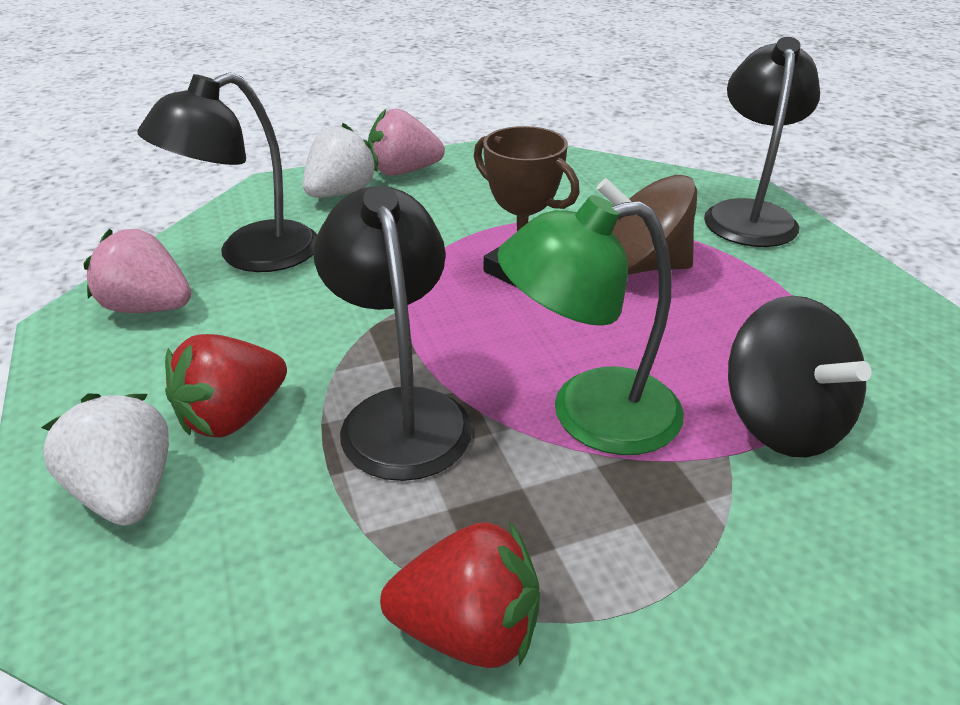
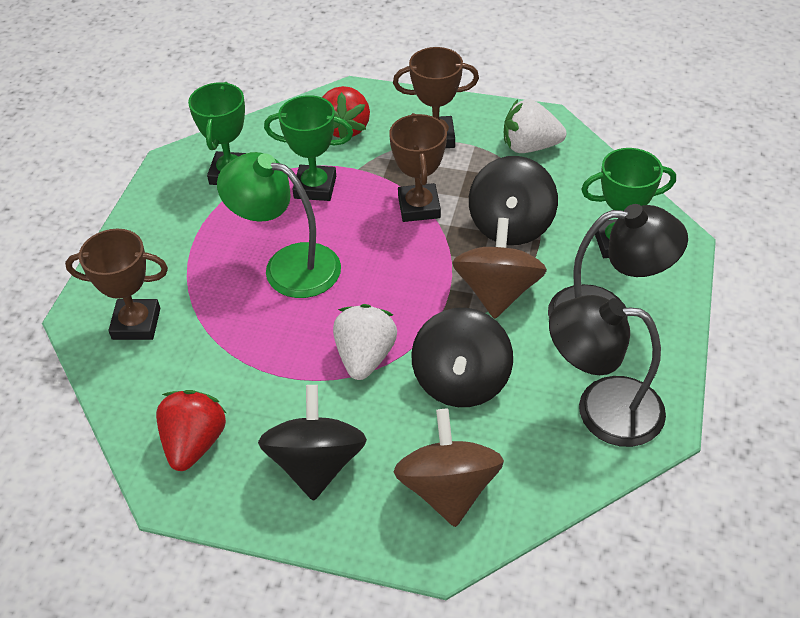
black lamp: 3 -> 2
black spinning top: 1 -> 3
brown spinning top: 1 -> 2
brown trophy: 1 -> 3
green trophy: 0 -> 3
pink strawberry: 2 -> 0

